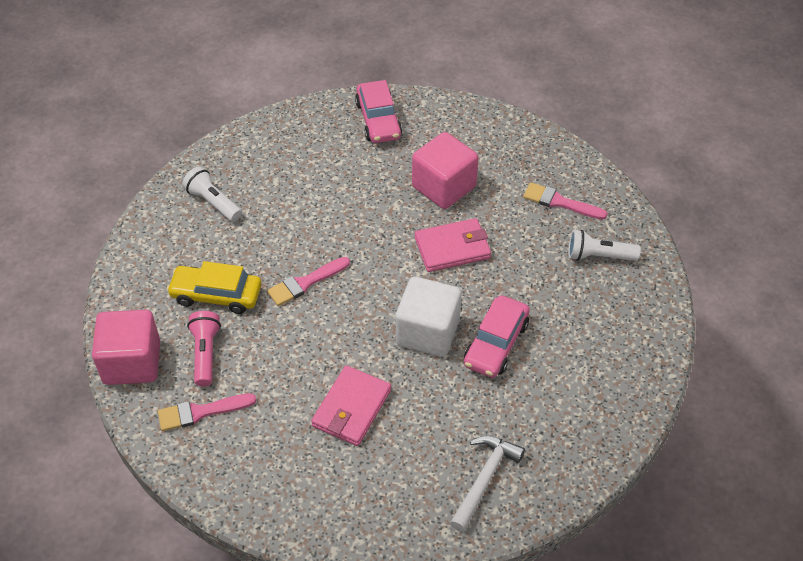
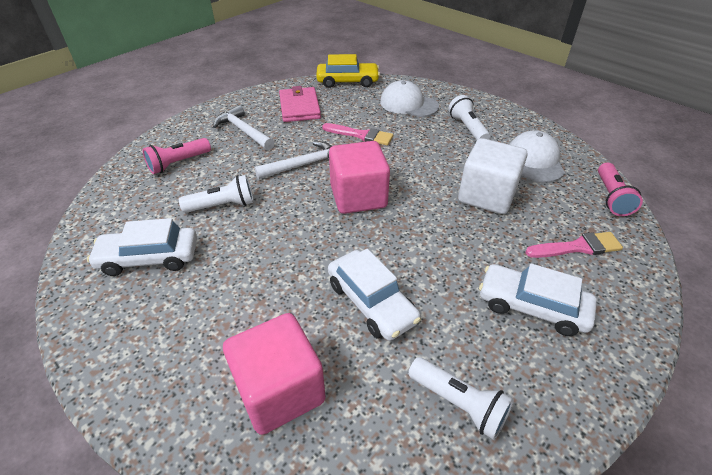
pink brush: 3 -> 2
pink car: 2 -> 0
pink flashlight: 1 -> 2
pink wallet: 2 -> 1
white cap: 0 -> 2
white car: 0 -> 3
white flashlight: 2 -> 3
white hammer: 1 -> 2

